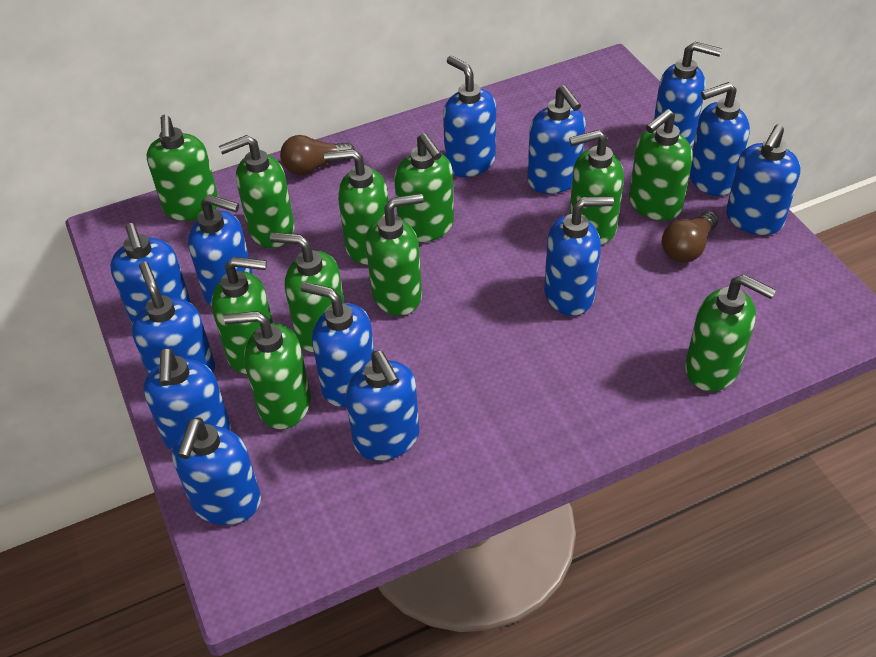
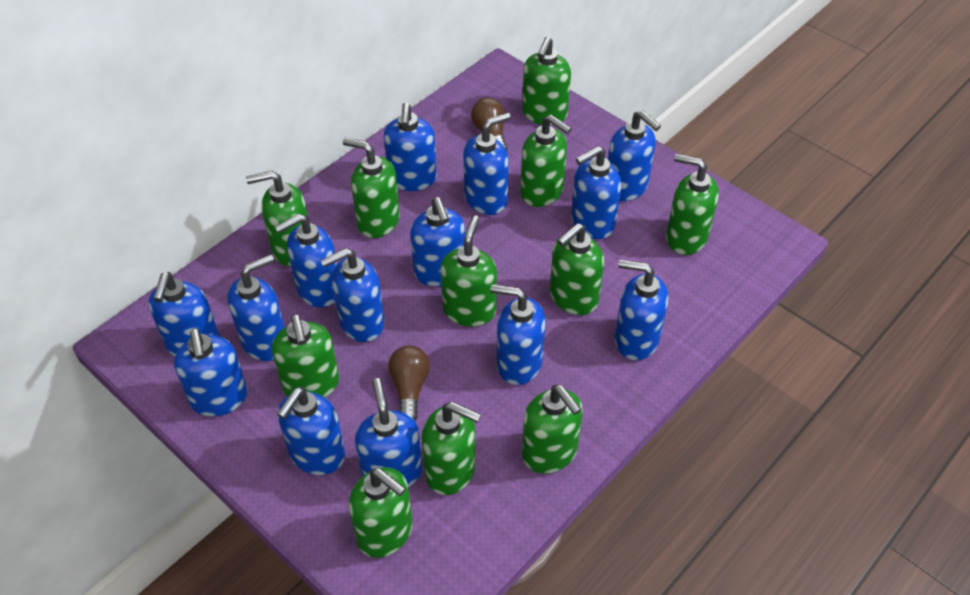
blue soap dispenser: 13 -> 14

